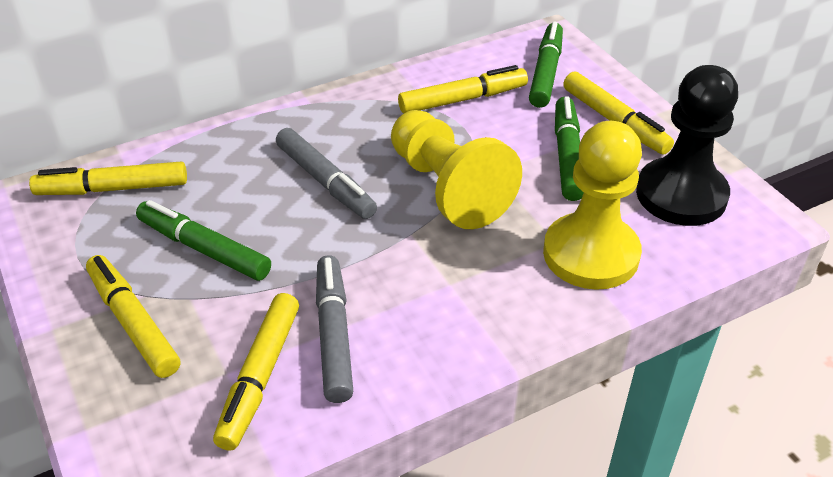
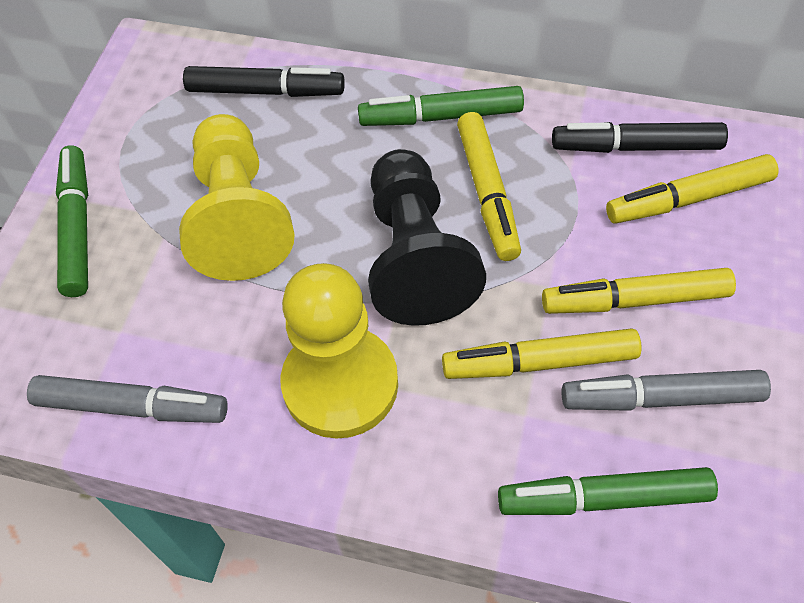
black marker: 0 -> 2
yellow marker: 5 -> 4

